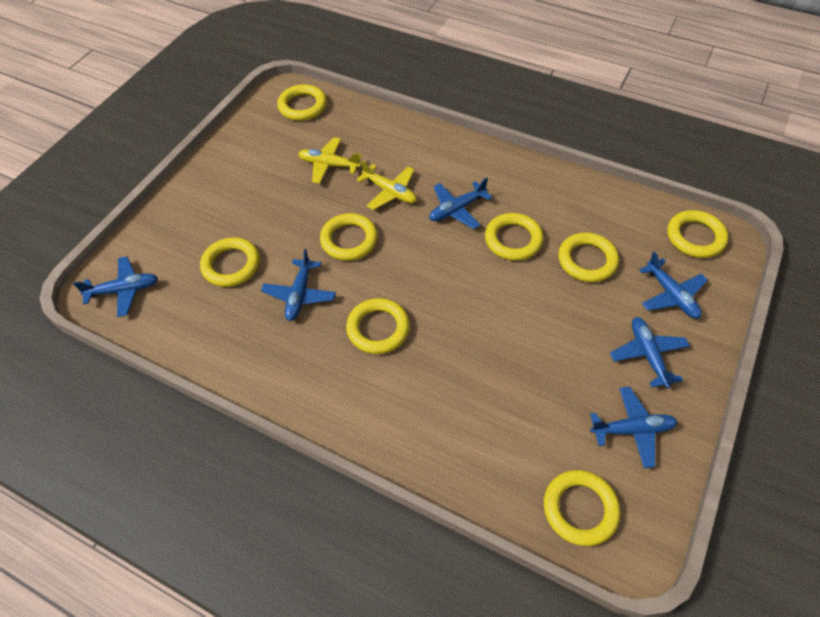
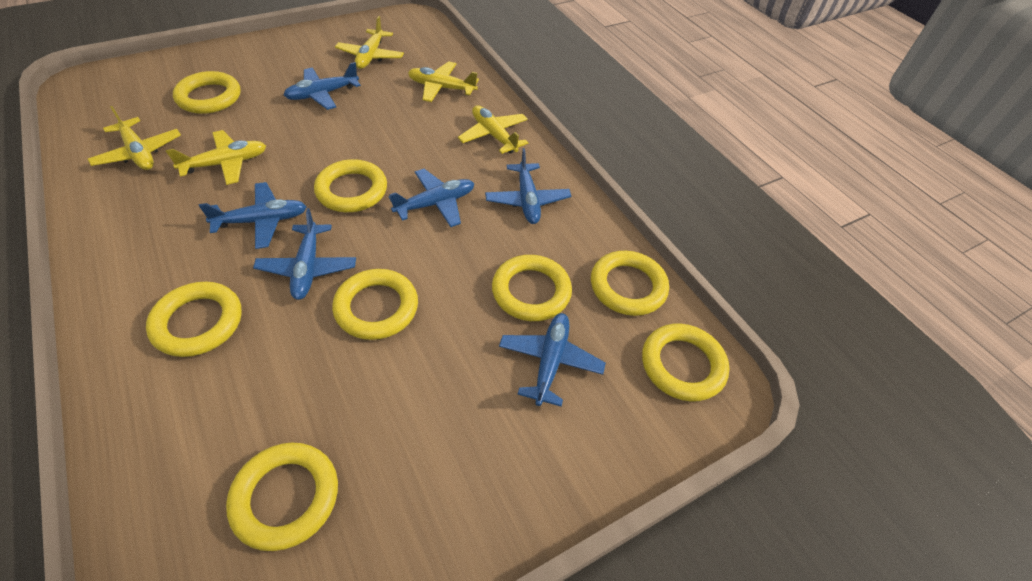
yellow plane: 2 -> 5

